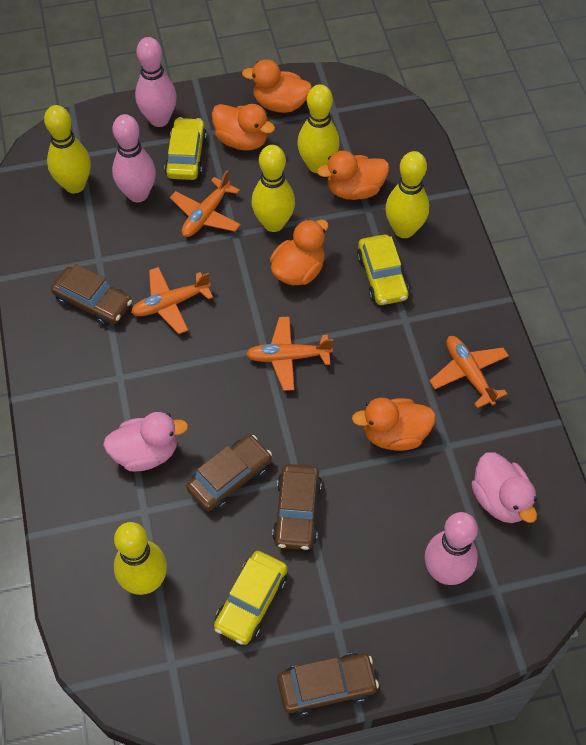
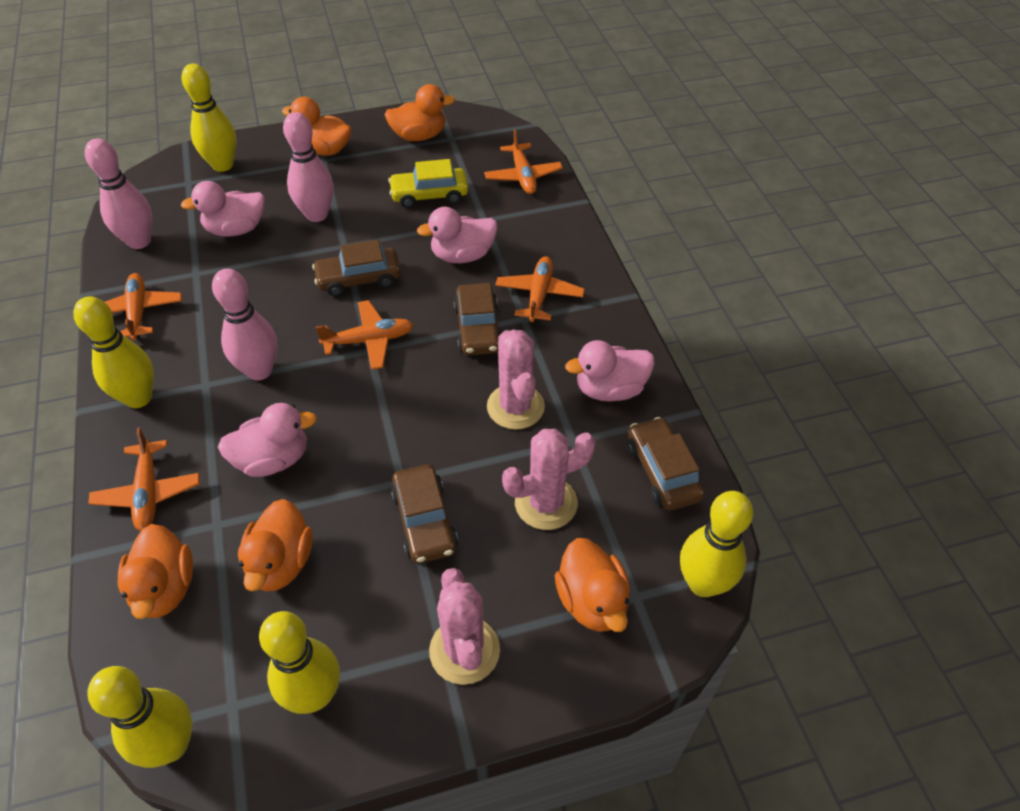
orange plane: 4 -> 5
pink cactus: 0 -> 3
pink duck: 2 -> 4
yellow car: 3 -> 1

